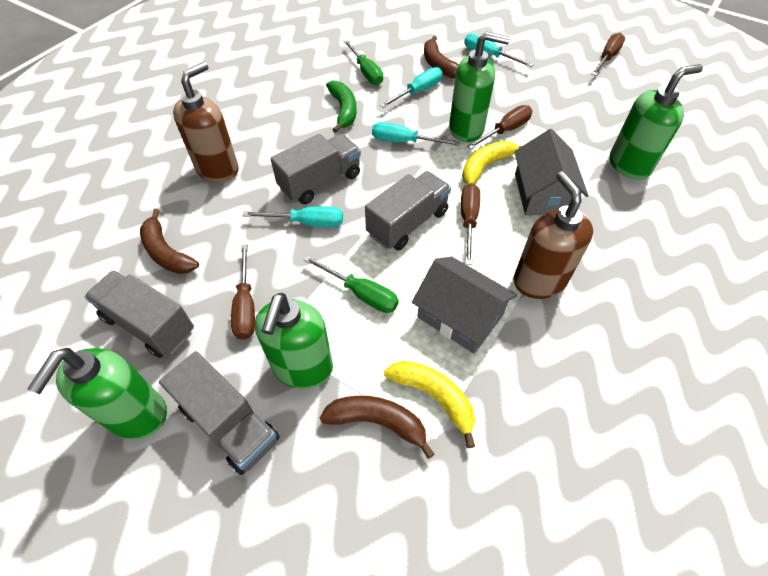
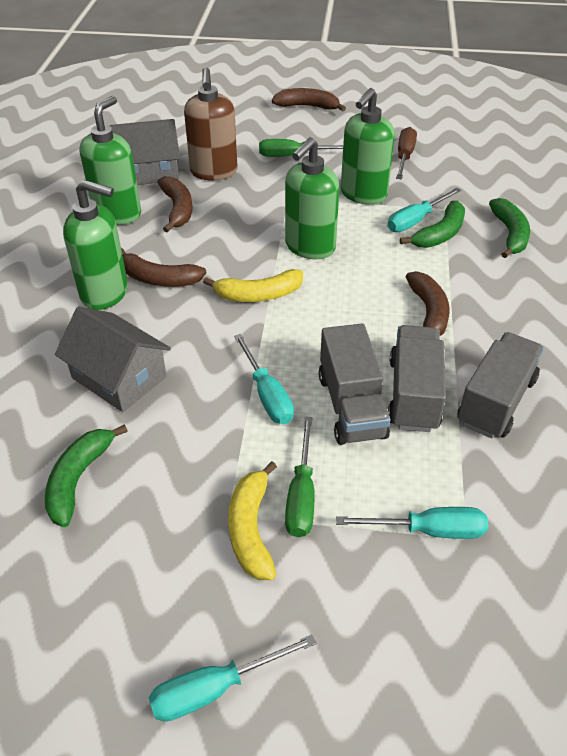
brown banana: 3 -> 4
brown screwdriver: 4 -> 1
brown soap dispenser: 2 -> 1
green banana: 1 -> 3
grey truck: 4 -> 3

